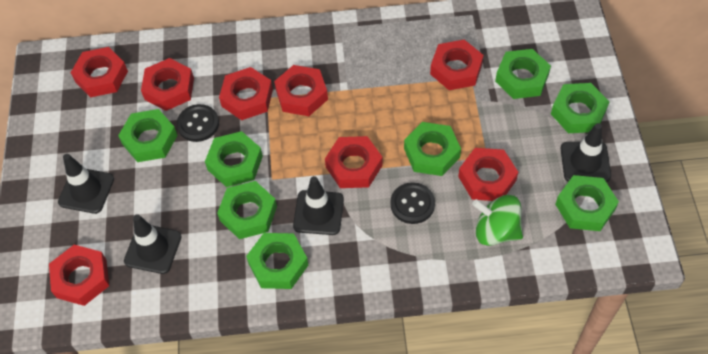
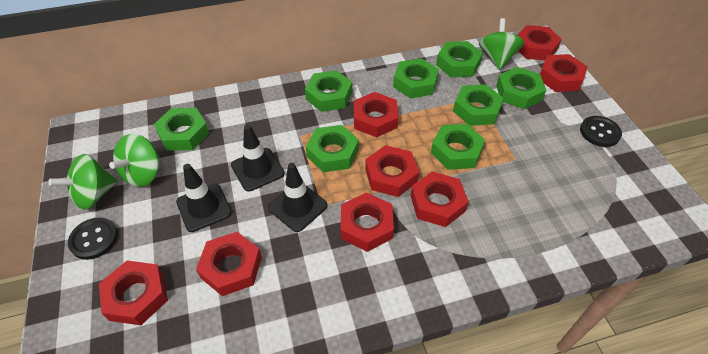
black traffic cone: 4 -> 3
green spinning top: 1 -> 3

